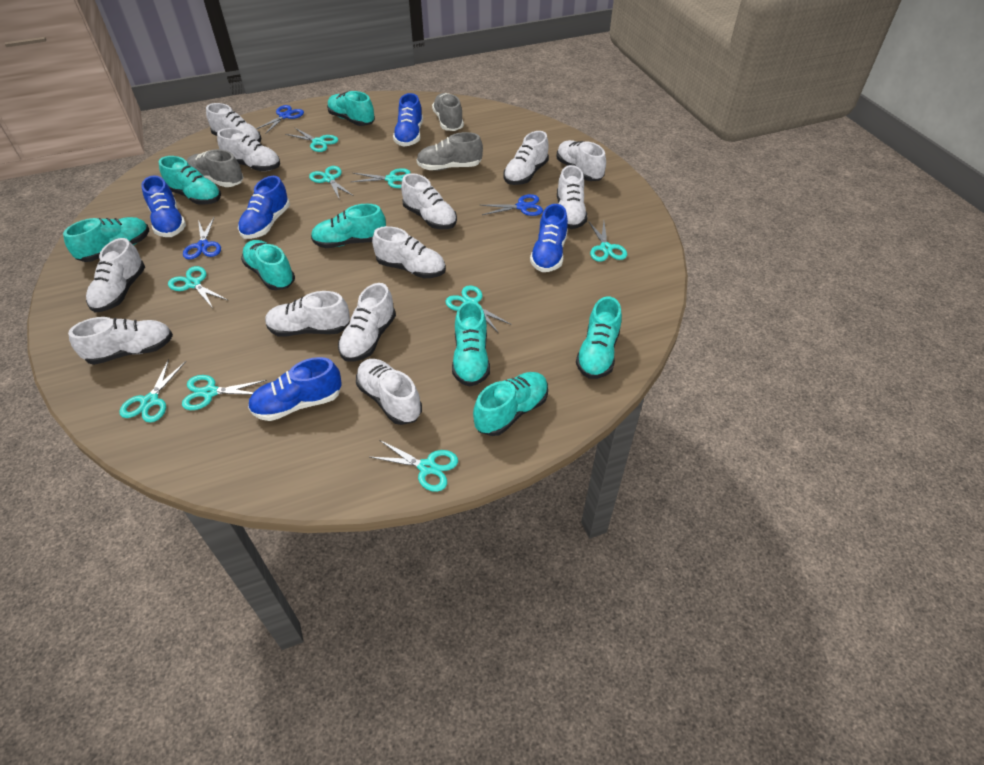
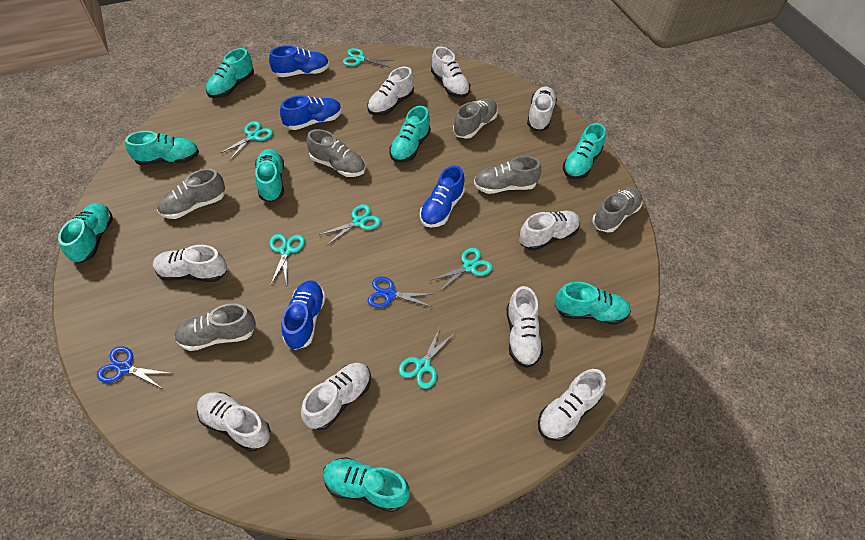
blue scissors: 3 -> 2
blue shoe: 5 -> 4
grey shoe: 3 -> 6
turquoise scissors: 9 -> 6
white shoe: 12 -> 9

